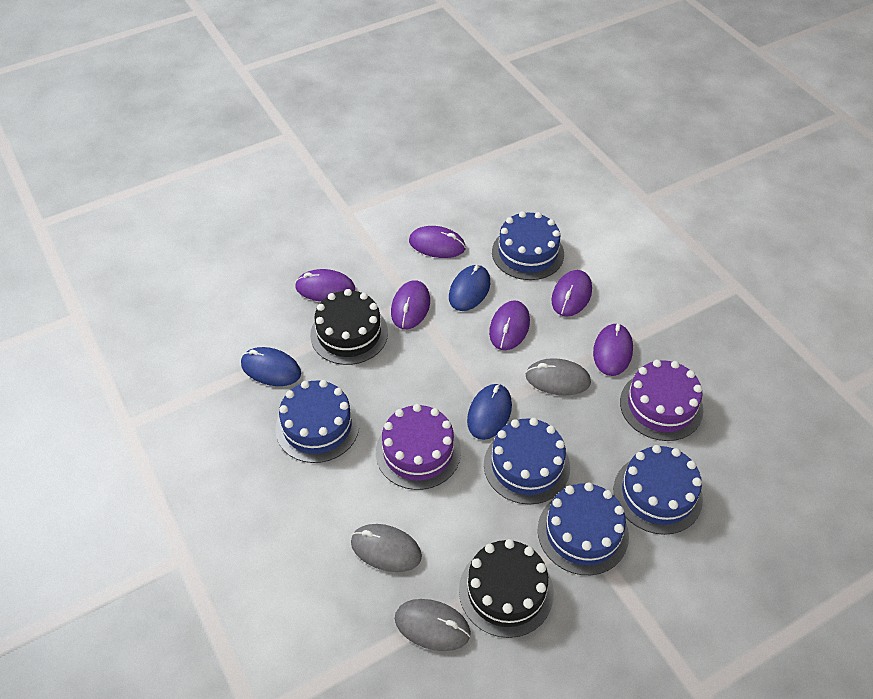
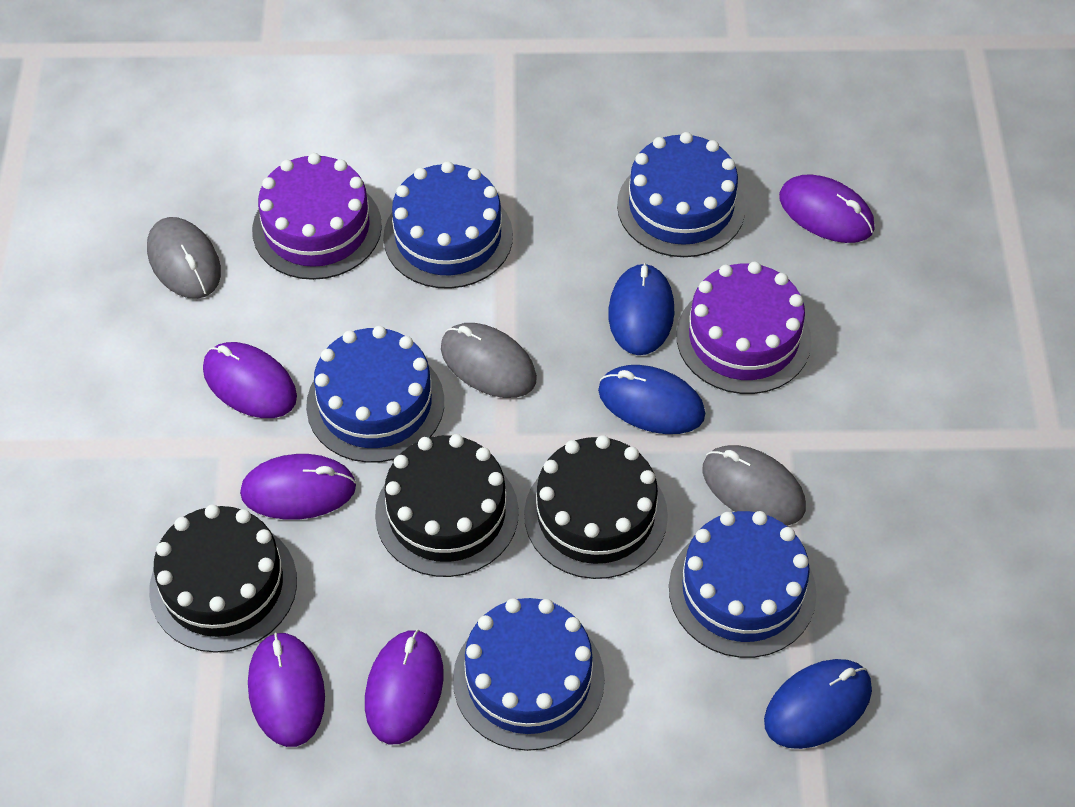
black cake: 2 -> 3
purple mouse: 6 -> 5

